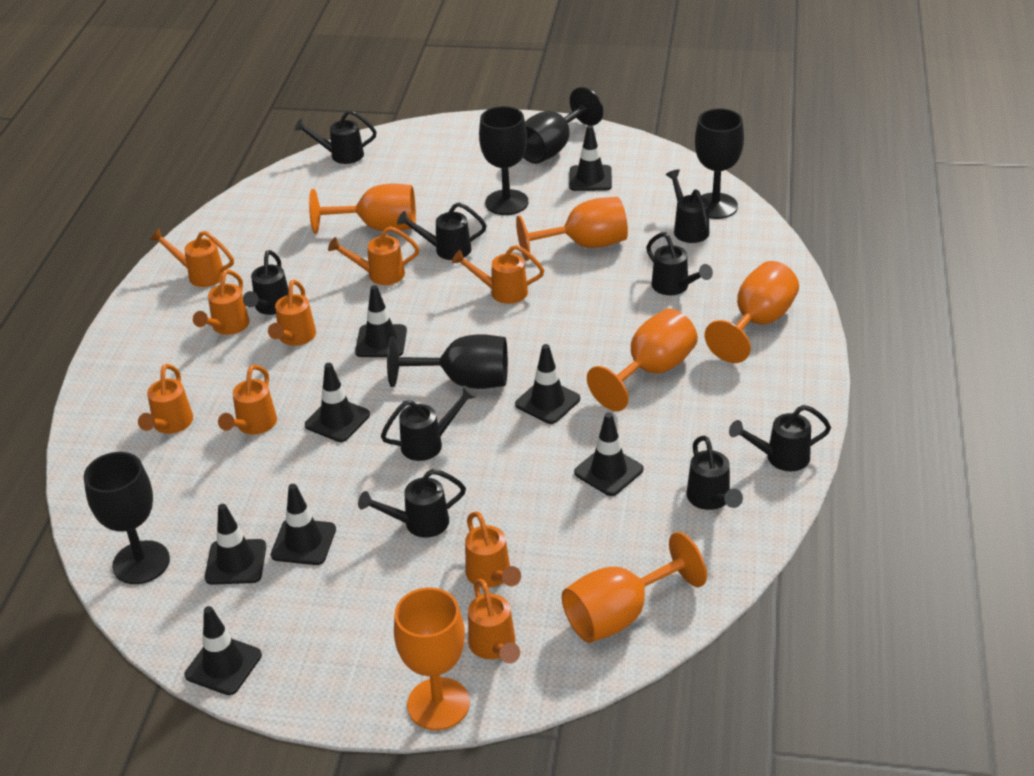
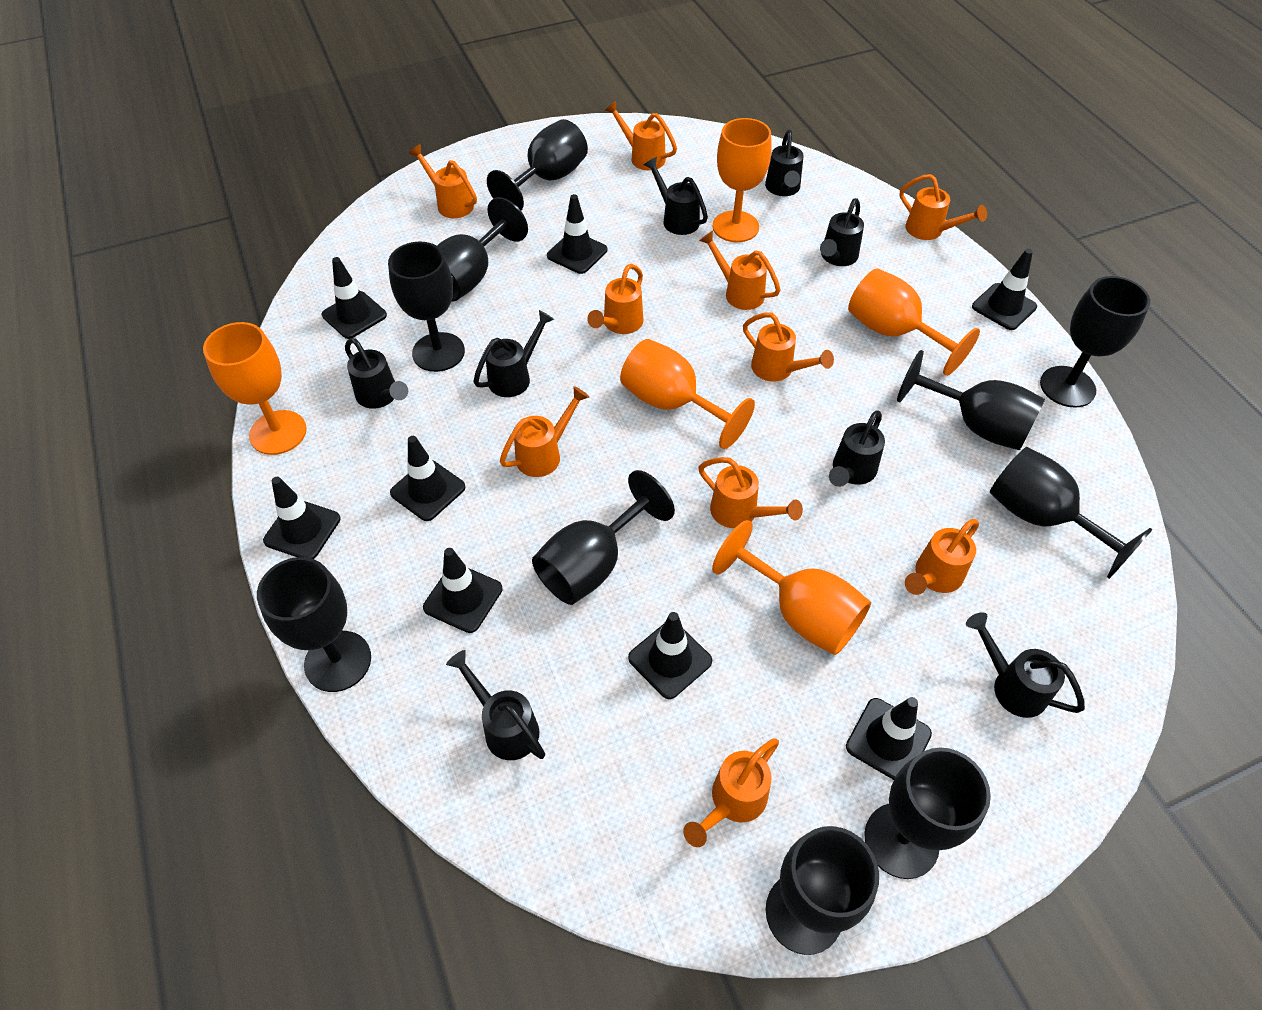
black goblet: 5 -> 10
black watering can: 9 -> 8
orange goblet: 6 -> 5
orange watering can: 9 -> 10

